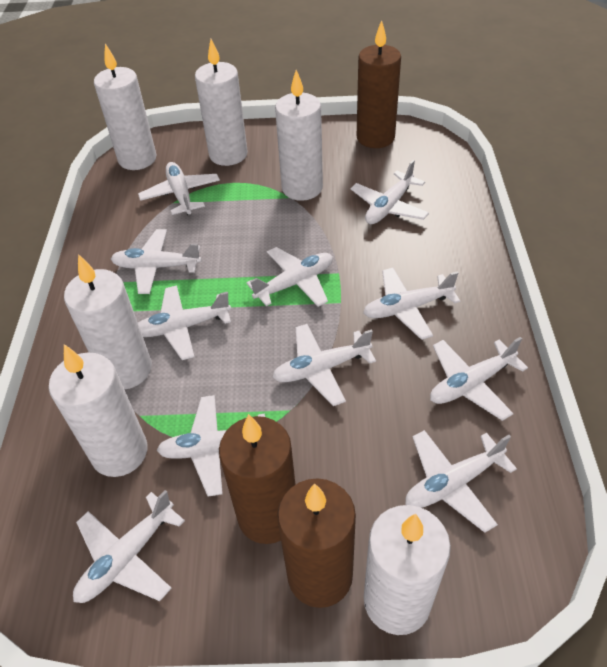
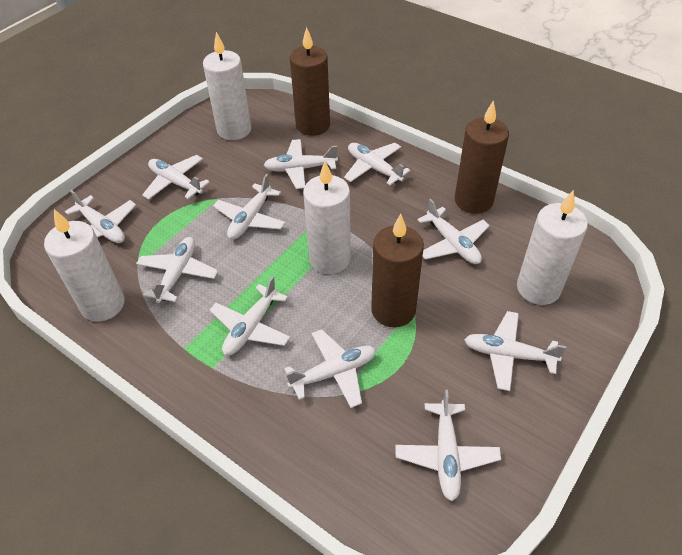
white candle: 6 -> 4

